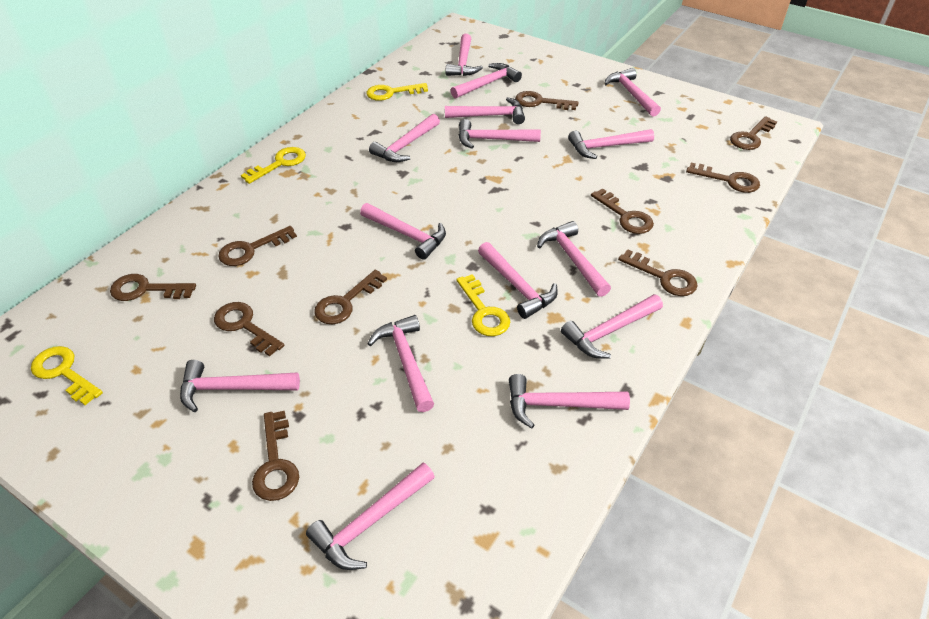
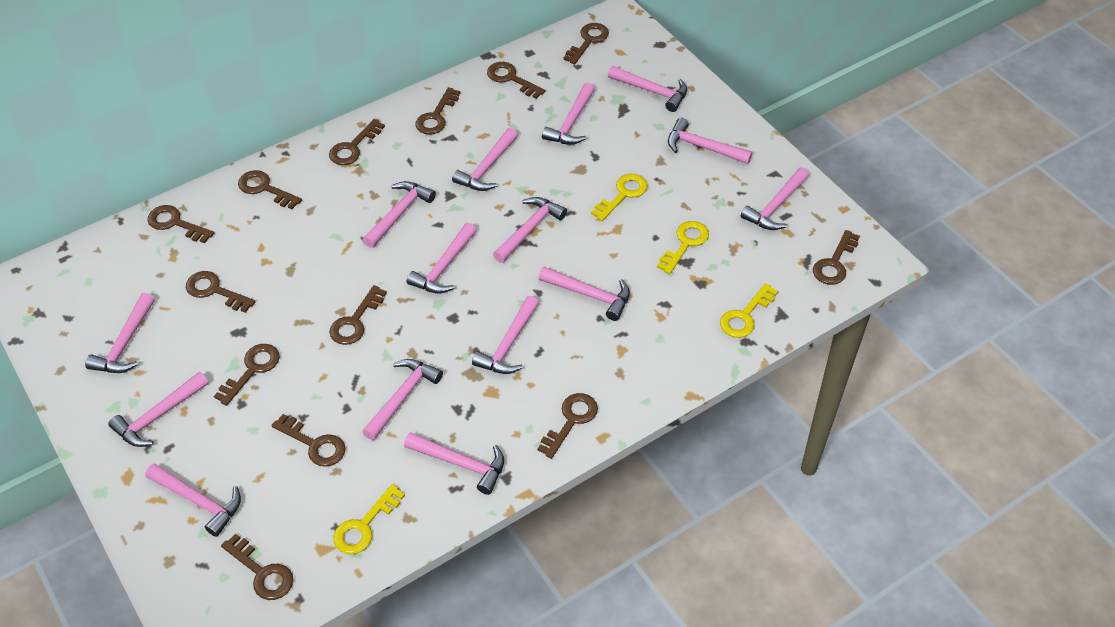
brown key: 10 -> 13

